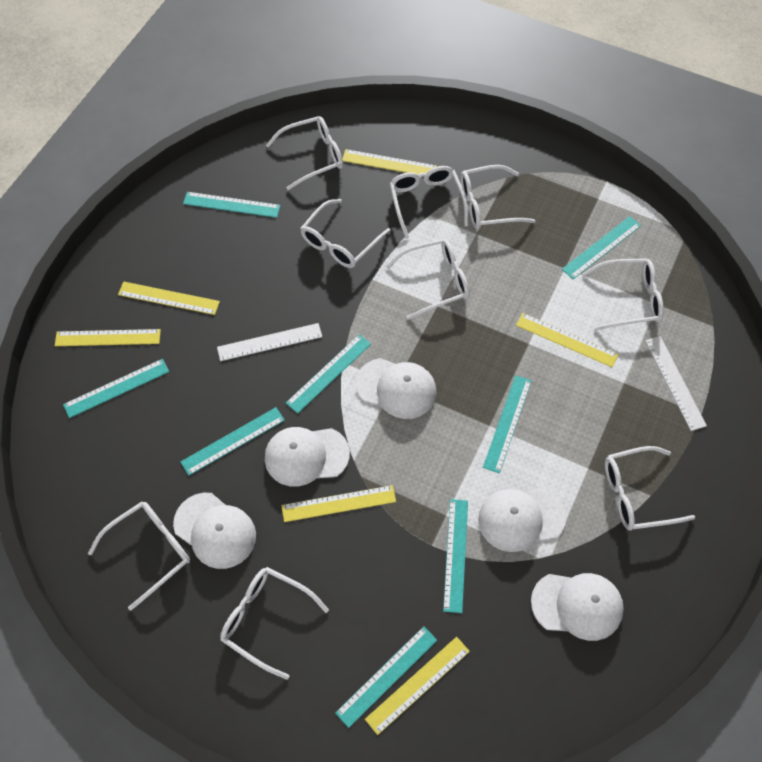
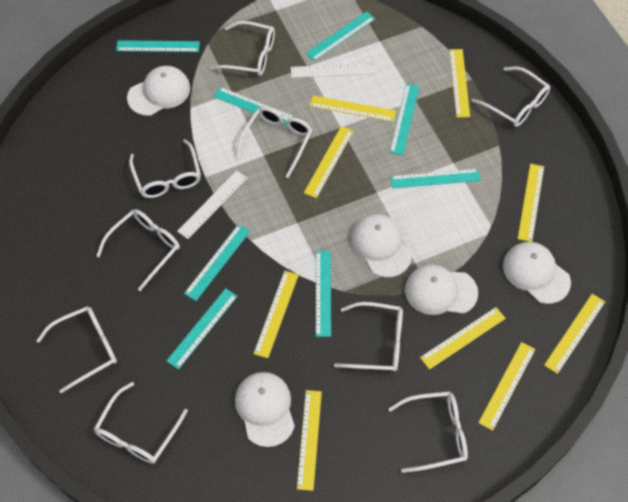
yellow ruler: 6 -> 9

